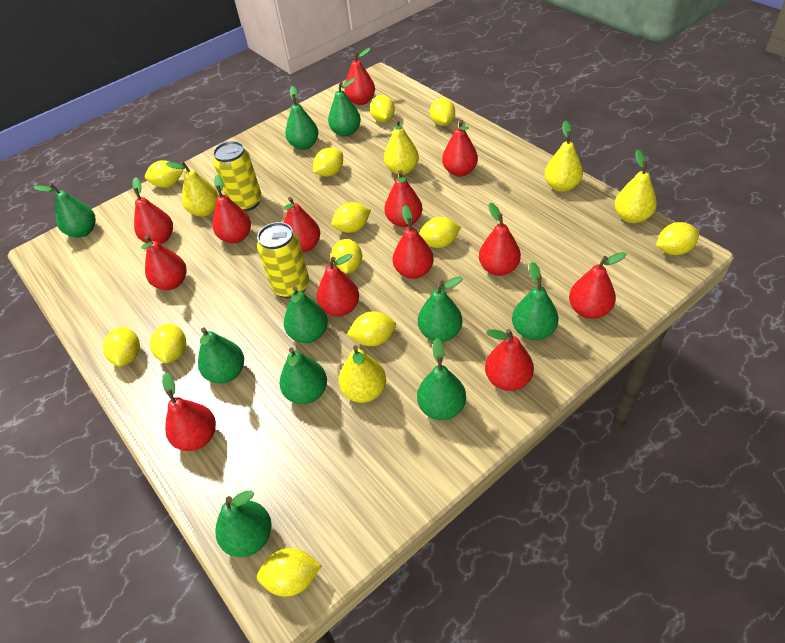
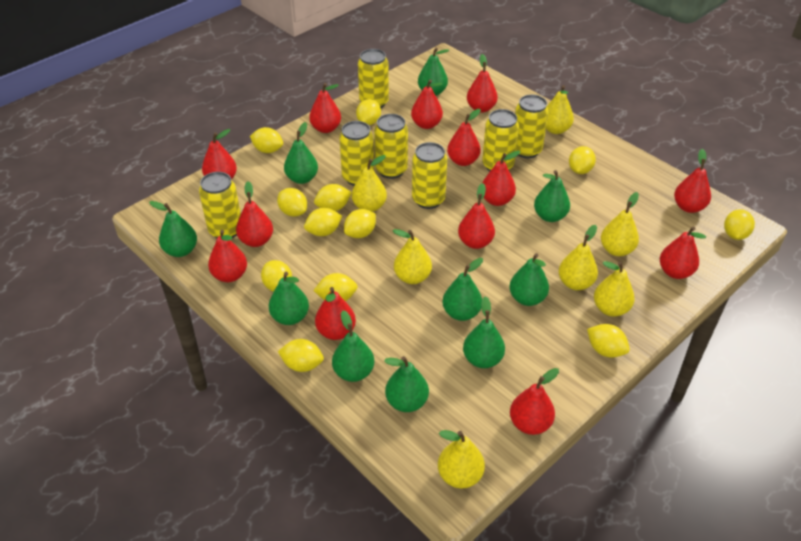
yellow can: 2 -> 7
yellow pear: 5 -> 7

